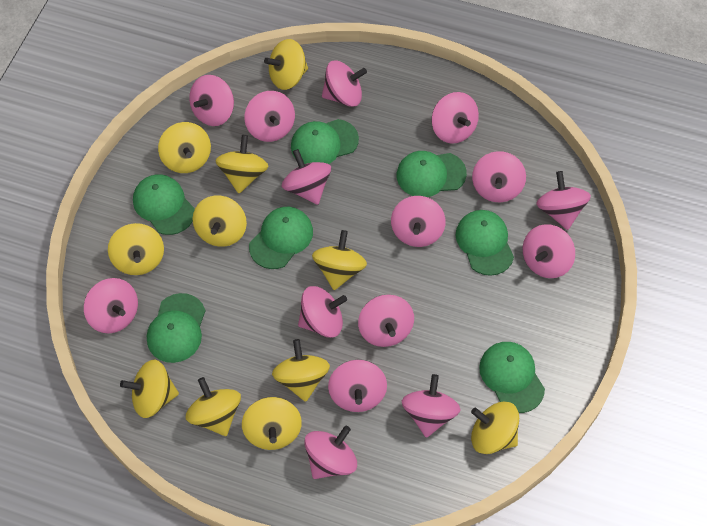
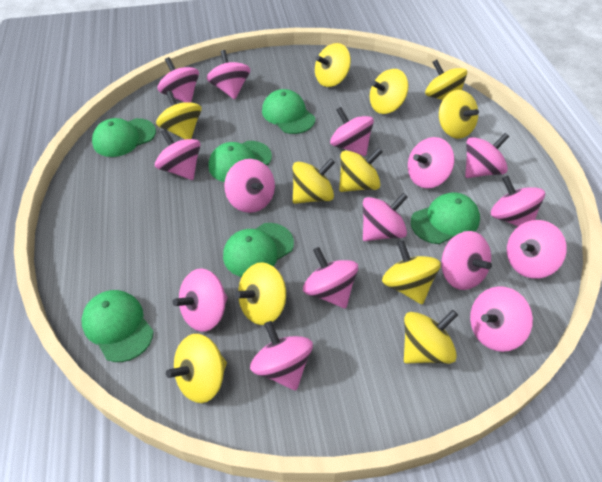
green cap: 7 -> 6

